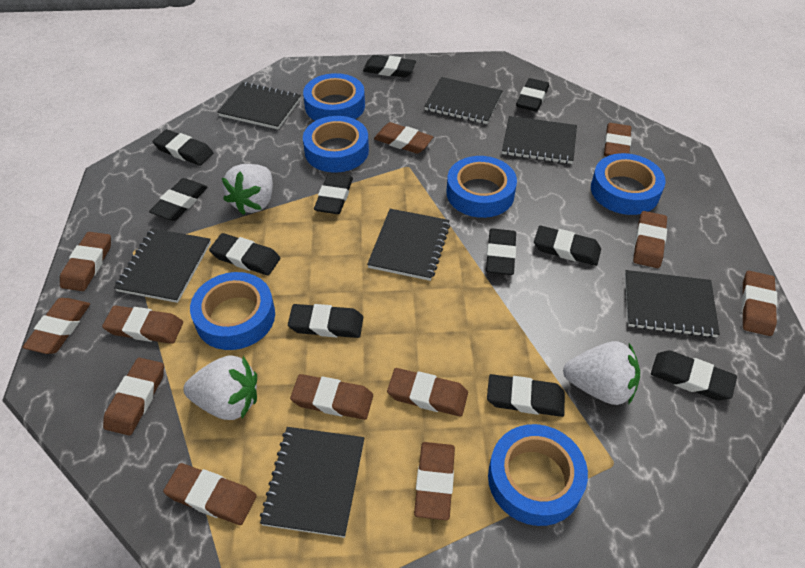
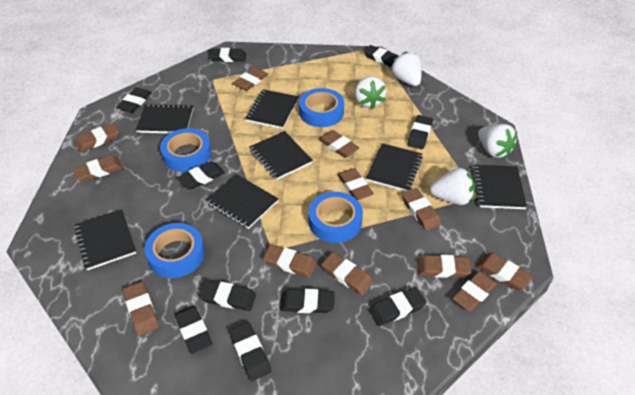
black eraser: 11 -> 10
blue tape: 6 -> 4
white strawberry: 3 -> 4

